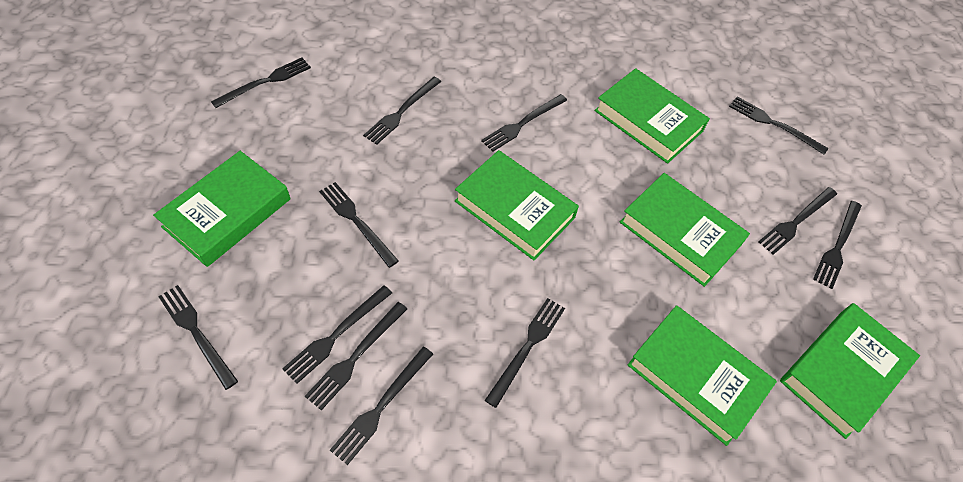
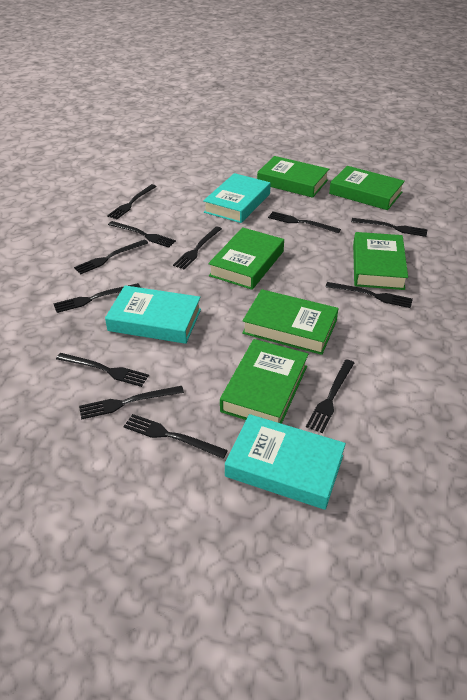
turquoise book: 0 -> 3

